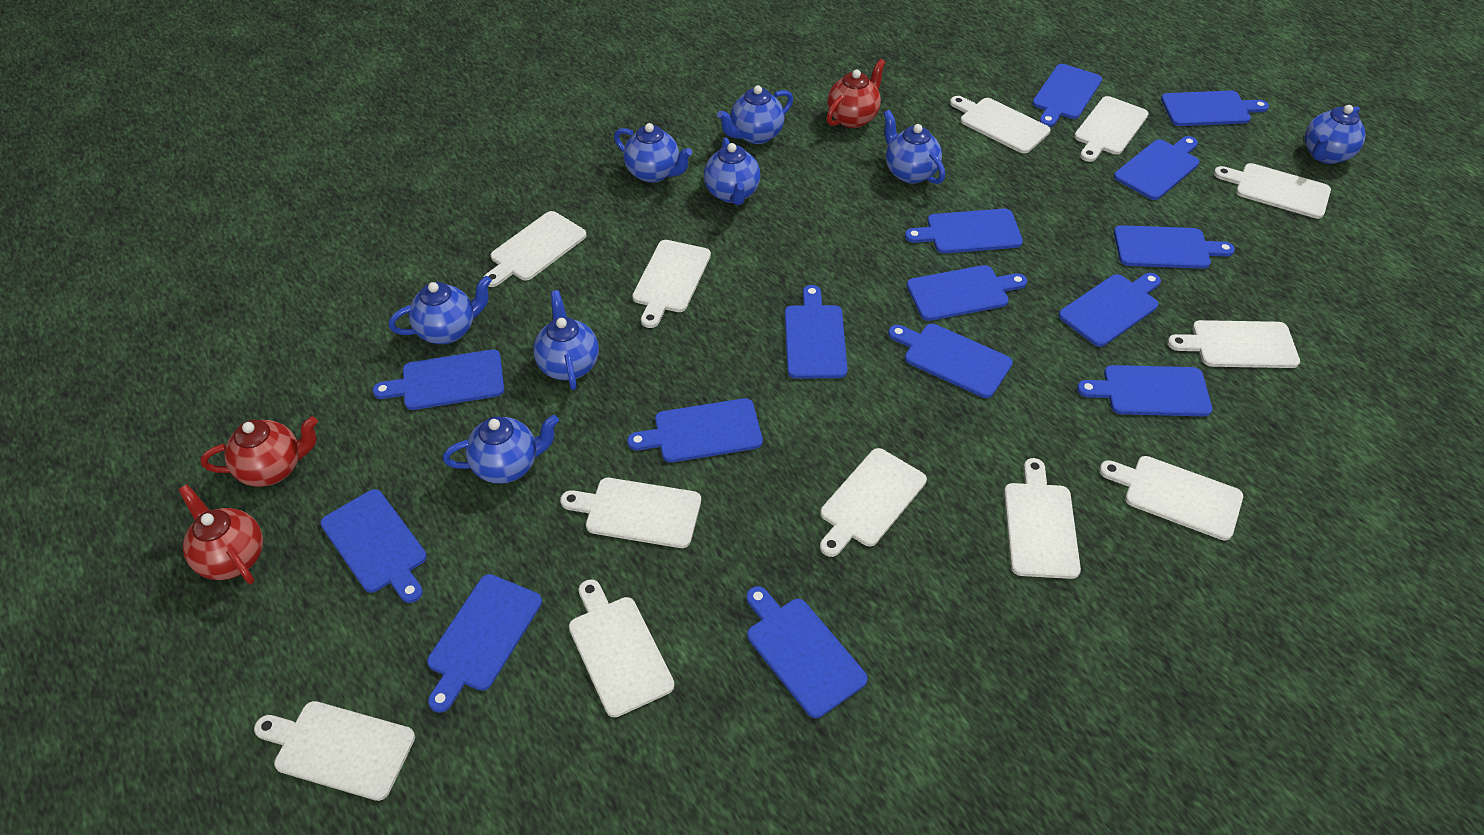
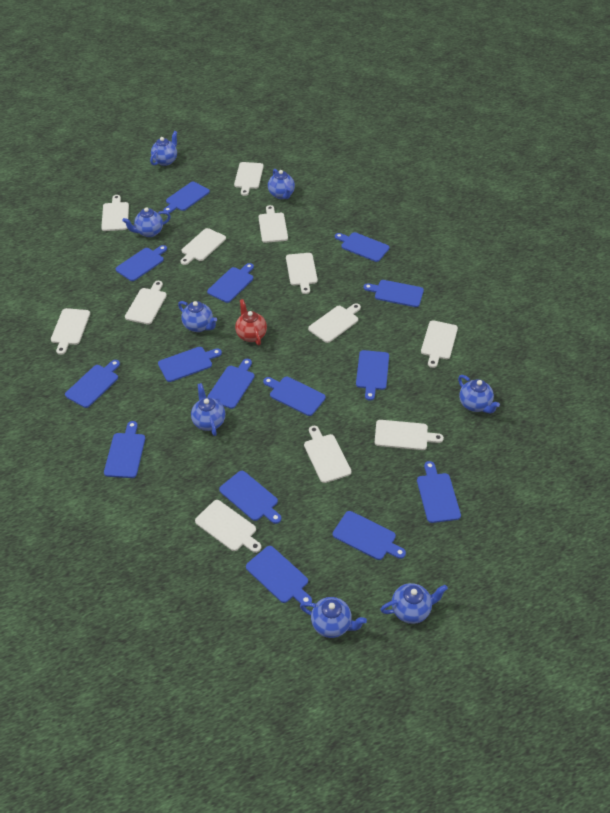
red teapot: 3 -> 1

